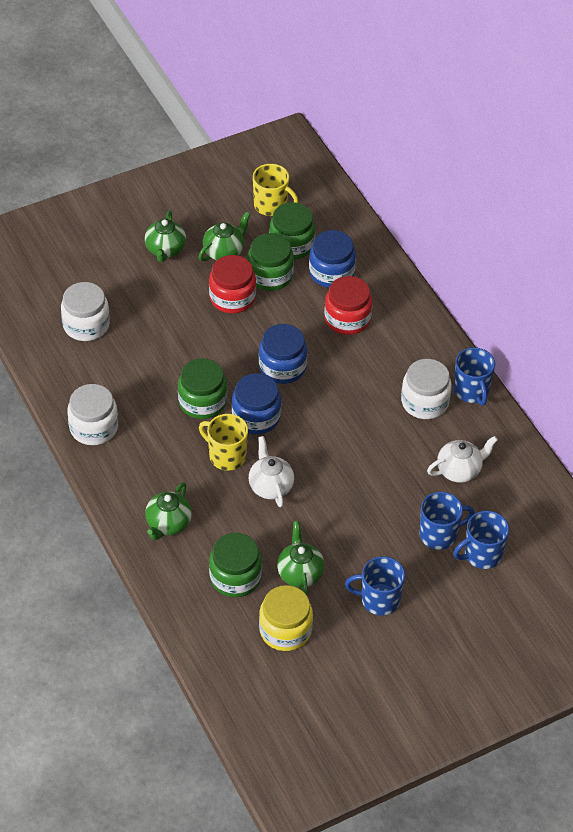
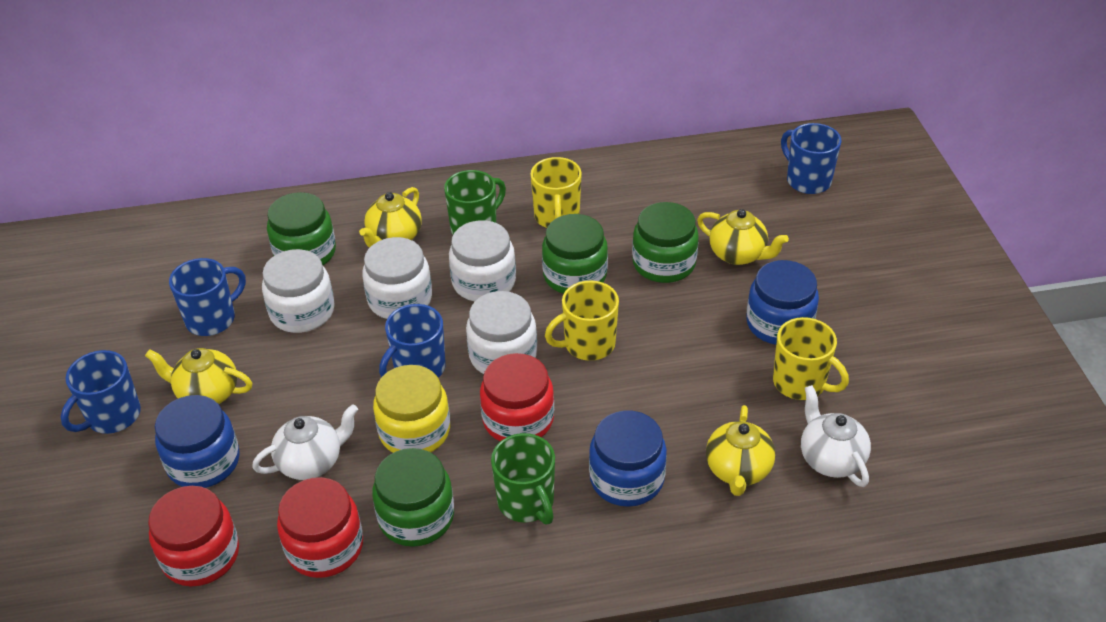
green mug: 0 -> 2
green teapot: 4 -> 0
red jar: 2 -> 3
white jar: 3 -> 4
yellow mug: 2 -> 3
yellow teapot: 0 -> 4

